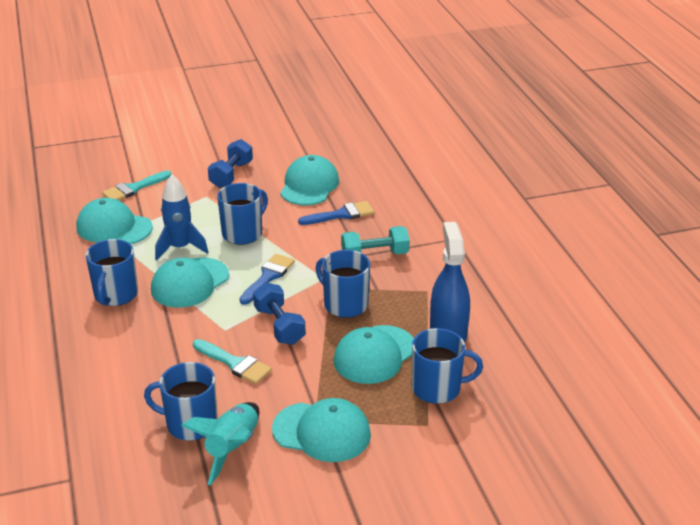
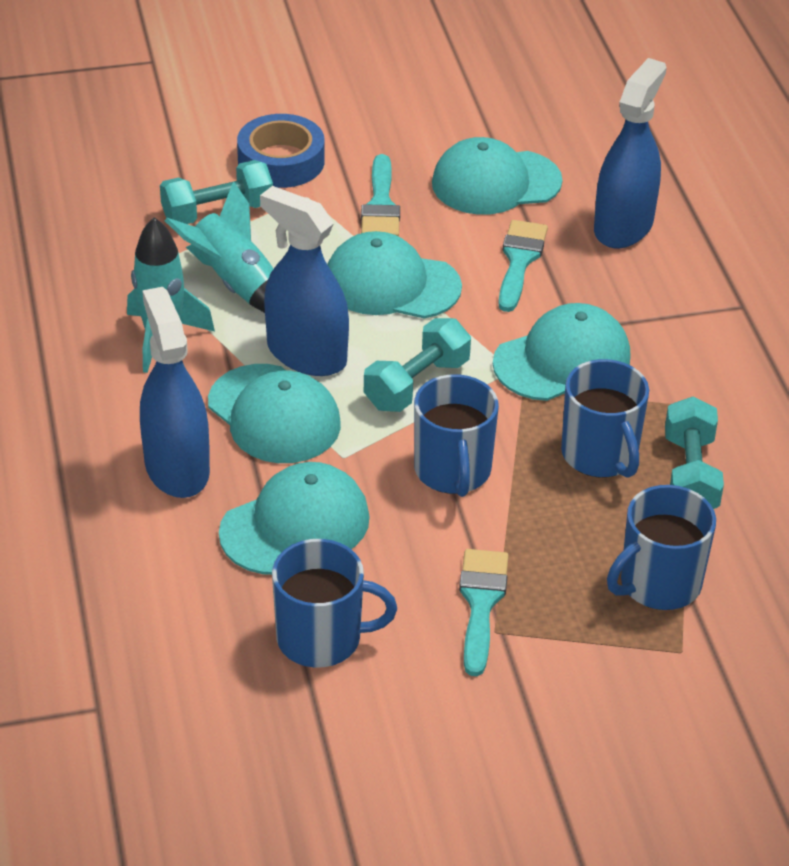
blue brush: 2 -> 0
blue dumbbell: 2 -> 0
blue mug: 5 -> 4
blue rocket: 1 -> 0
blue spray bottle: 1 -> 3
blue tape: 0 -> 1
turquoise brush: 2 -> 3
turquoise dumbbell: 1 -> 3
turquoise rocket: 1 -> 2

